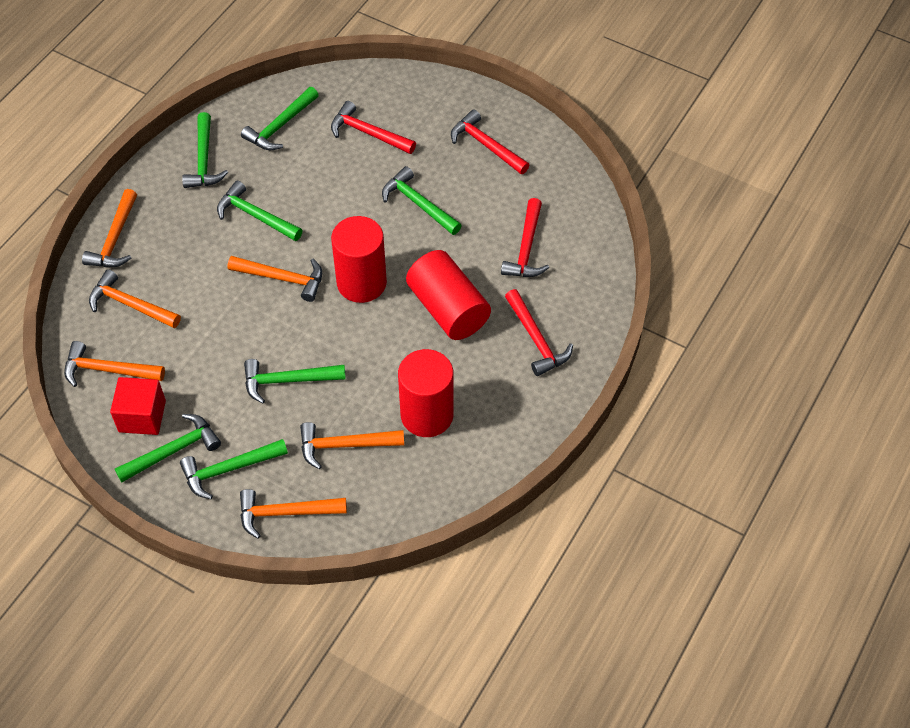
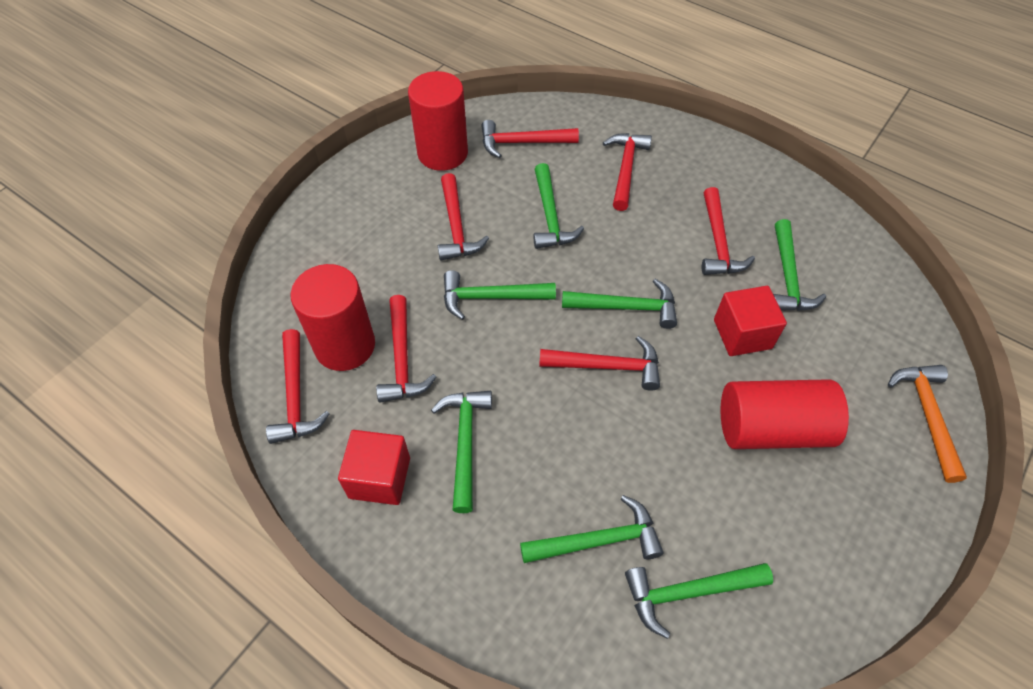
orange hammer: 6 -> 1
red cube: 1 -> 2
red hammer: 4 -> 7

